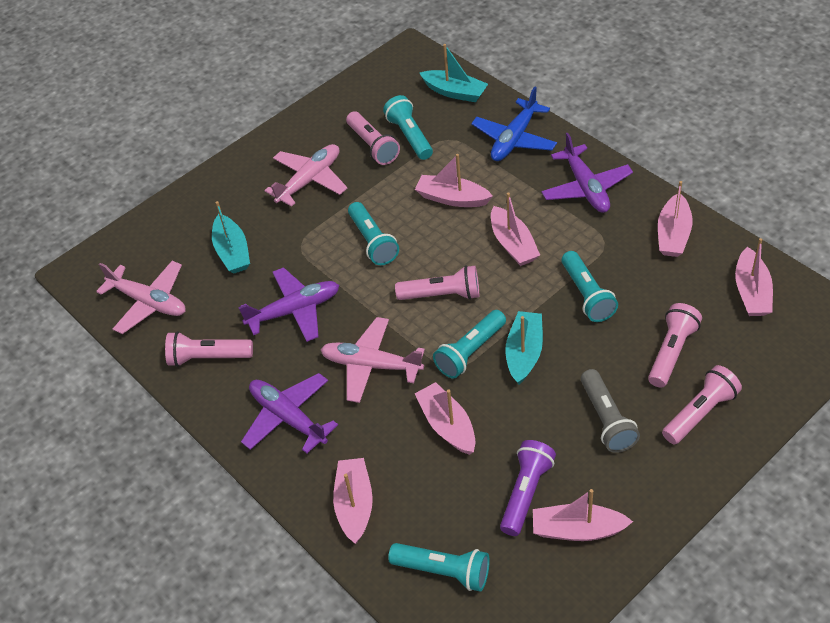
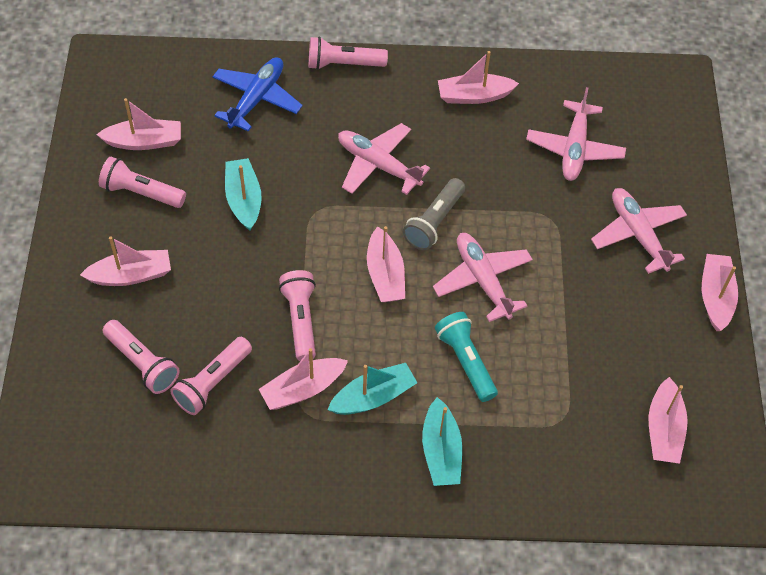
pink plane: 3 -> 4
purple flashlight: 1 -> 0
purple plane: 3 -> 0
turquoise flashlight: 5 -> 1

